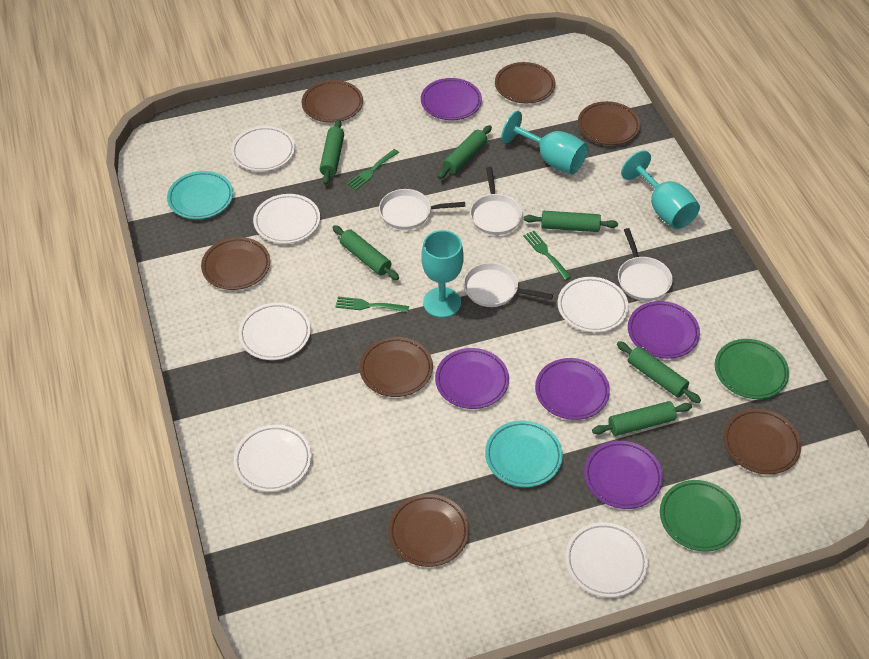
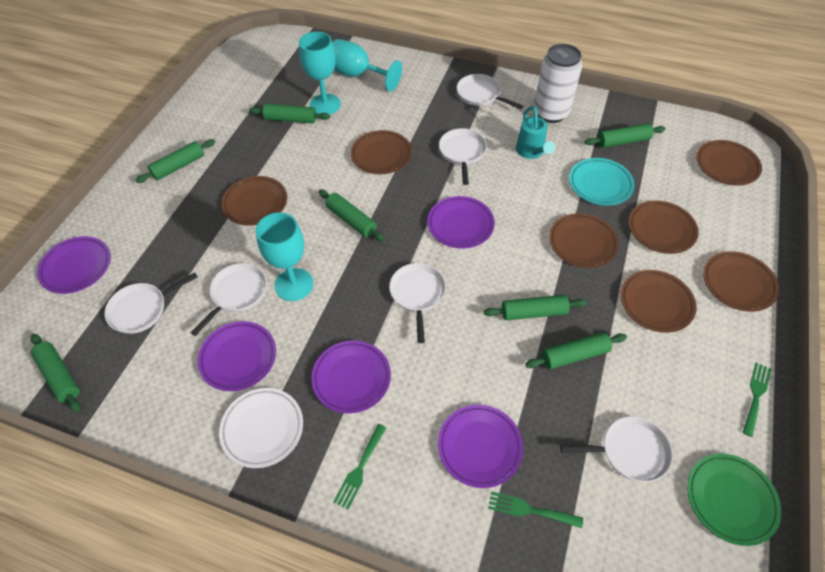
green plate: 2 -> 1
green rolling pin: 6 -> 7
turquoise plate: 2 -> 1
turquoise watering can: 0 -> 1
white can: 0 -> 1
white pan: 4 -> 6
white plate: 6 -> 1

